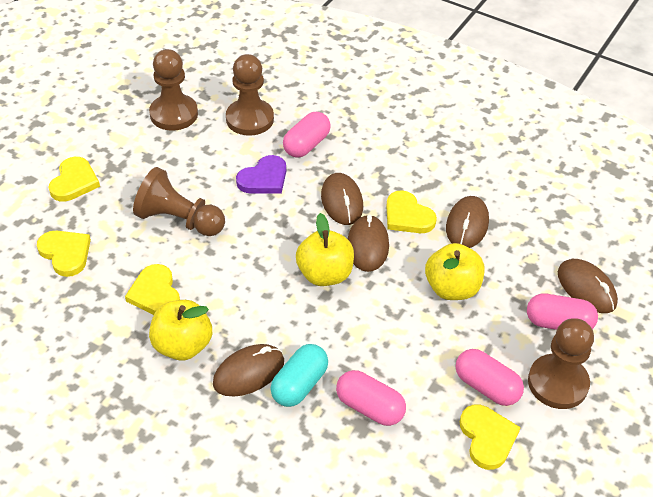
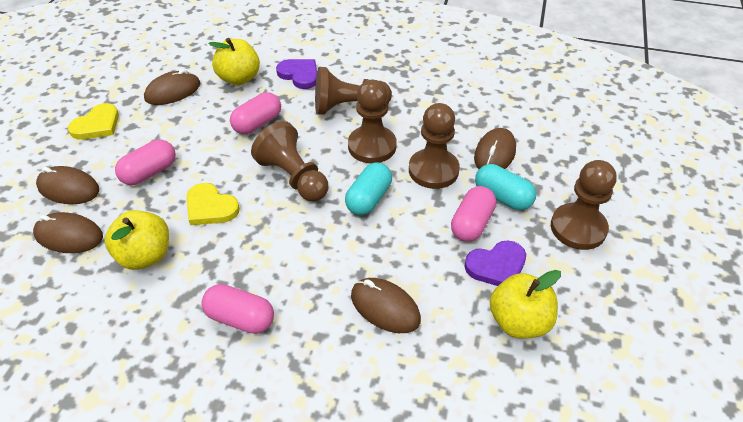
brown pawn: 4 -> 5
purple heart: 1 -> 2
turquoise capsule: 1 -> 2
yellow heart: 5 -> 2

